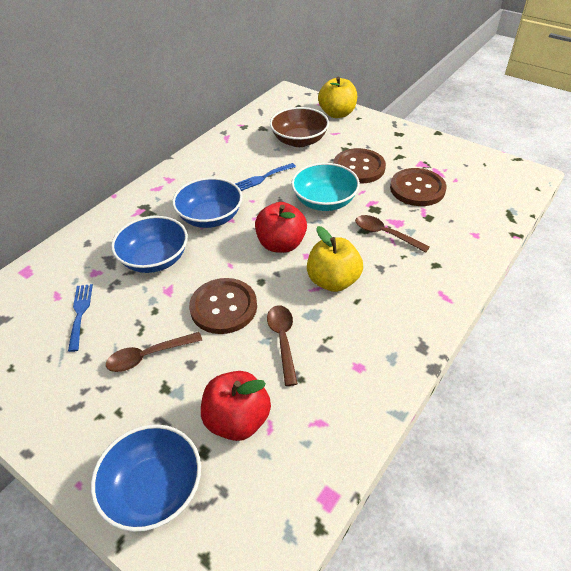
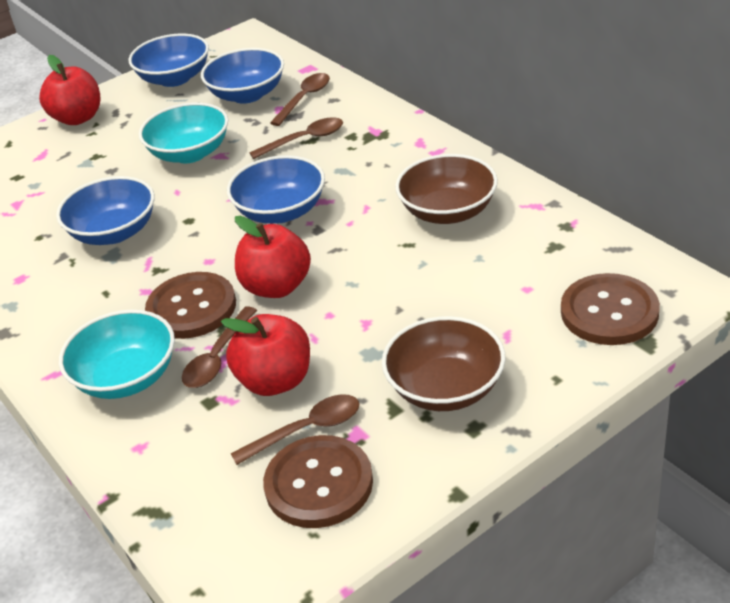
blue bowl: 3 -> 4
blue fork: 2 -> 0
brown bowl: 1 -> 2
brown spoon: 3 -> 4
red apple: 2 -> 3
turquoise bowl: 1 -> 2
yellow apple: 2 -> 0

